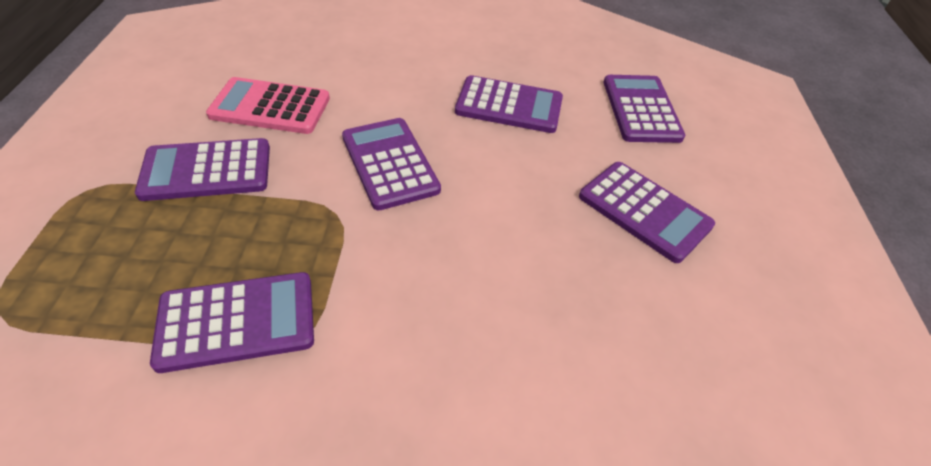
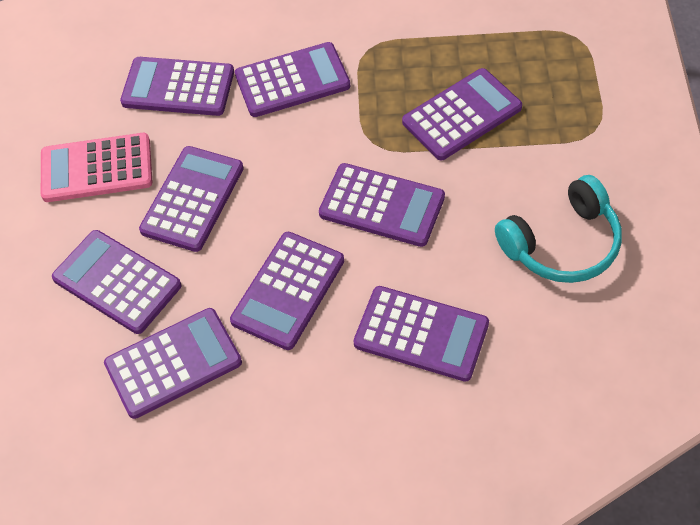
purple calculator: 6 -> 9
turquoise headphones: 0 -> 1

